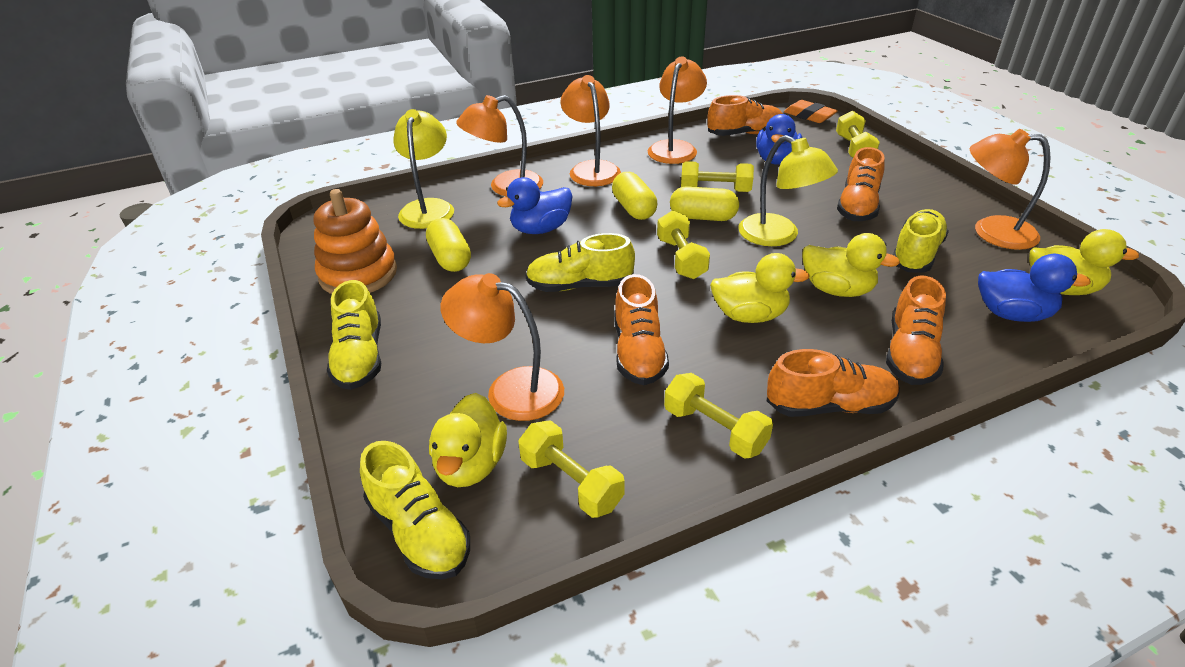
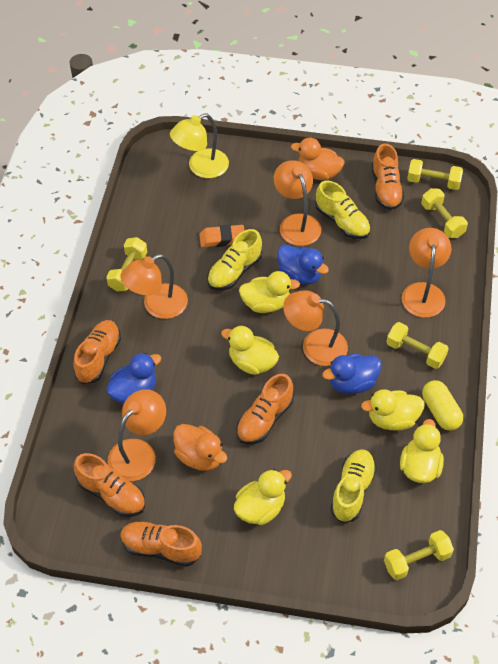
orange duck: 0 -> 2
orange stacking toy: 1 -> 0
yellow capsule: 3 -> 1
yellow duck: 4 -> 5
yellow lamp: 2 -> 1
yellow shoe: 4 -> 3

